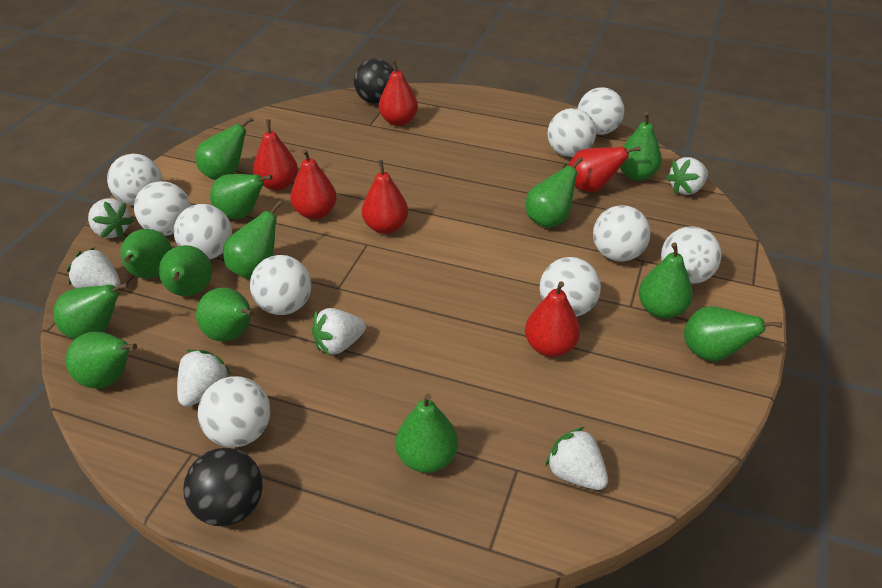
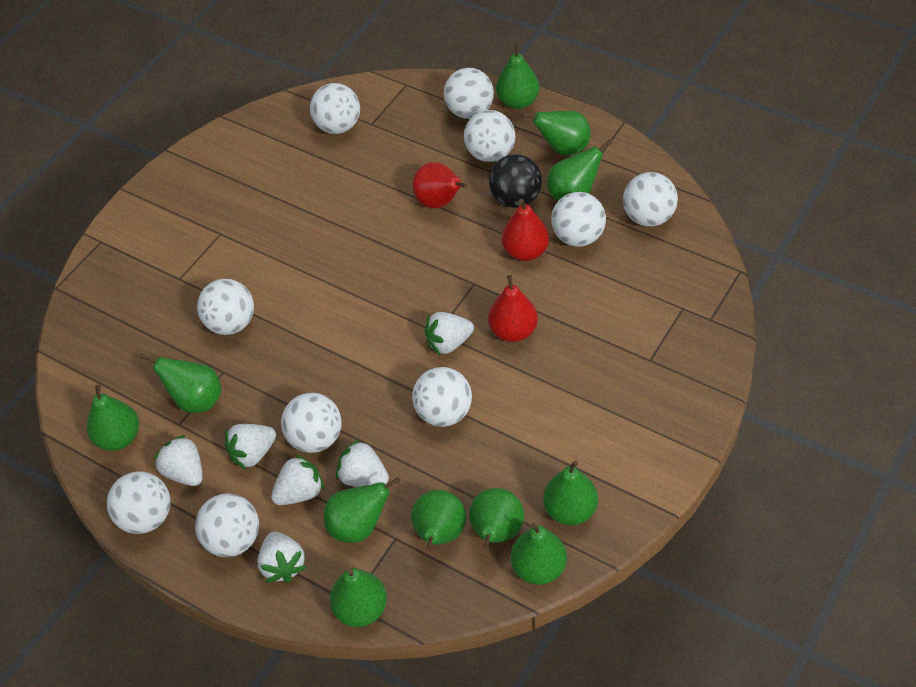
black ball: 2 -> 1
green pear: 13 -> 11
red pear: 6 -> 3

